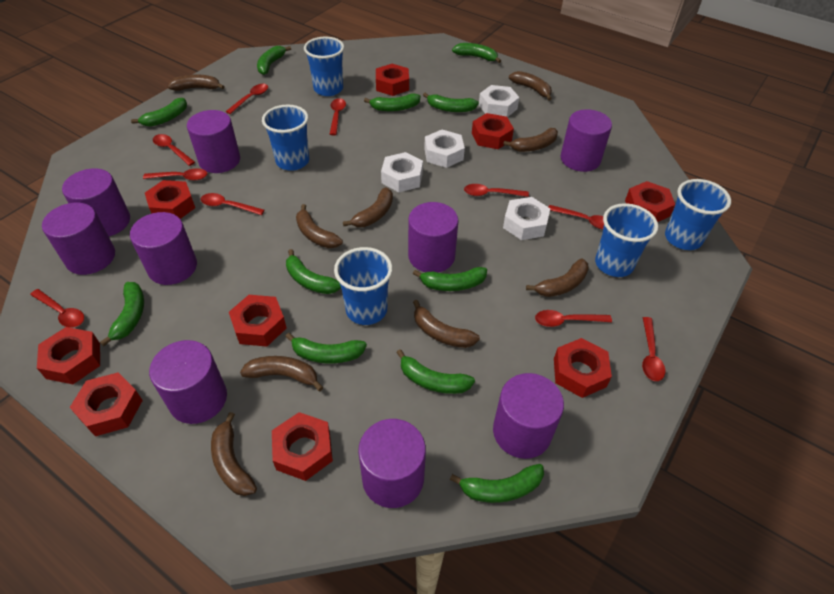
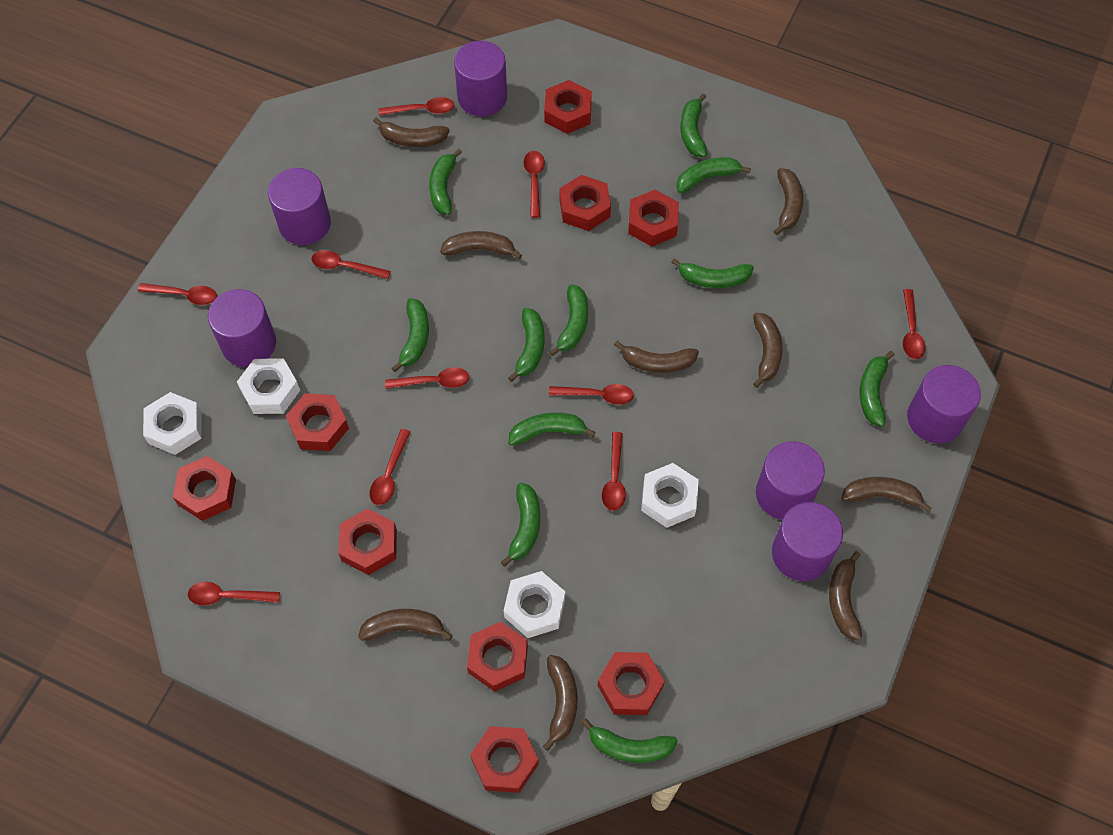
blue cup: 5 -> 0
purple cylinder: 9 -> 6

